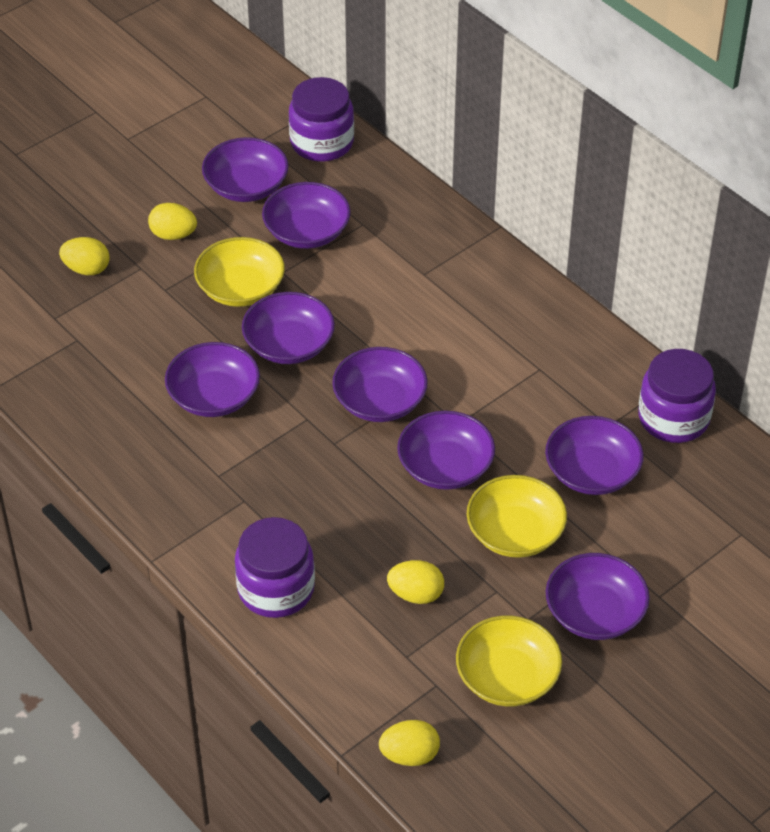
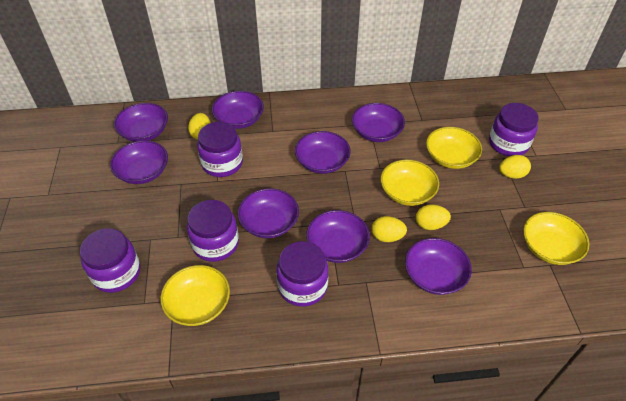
purple jar: 3 -> 5
yellow bowl: 3 -> 4

